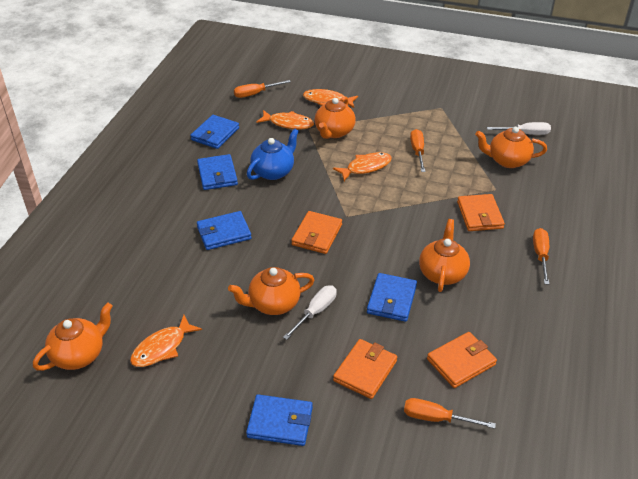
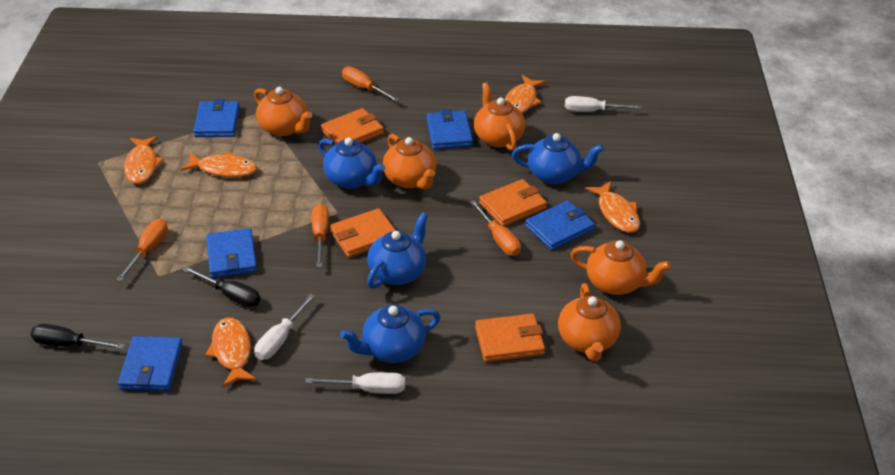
black screwdriver: 0 -> 2
blue teapot: 1 -> 4
orange fish: 4 -> 5
white screwdriver: 2 -> 3

